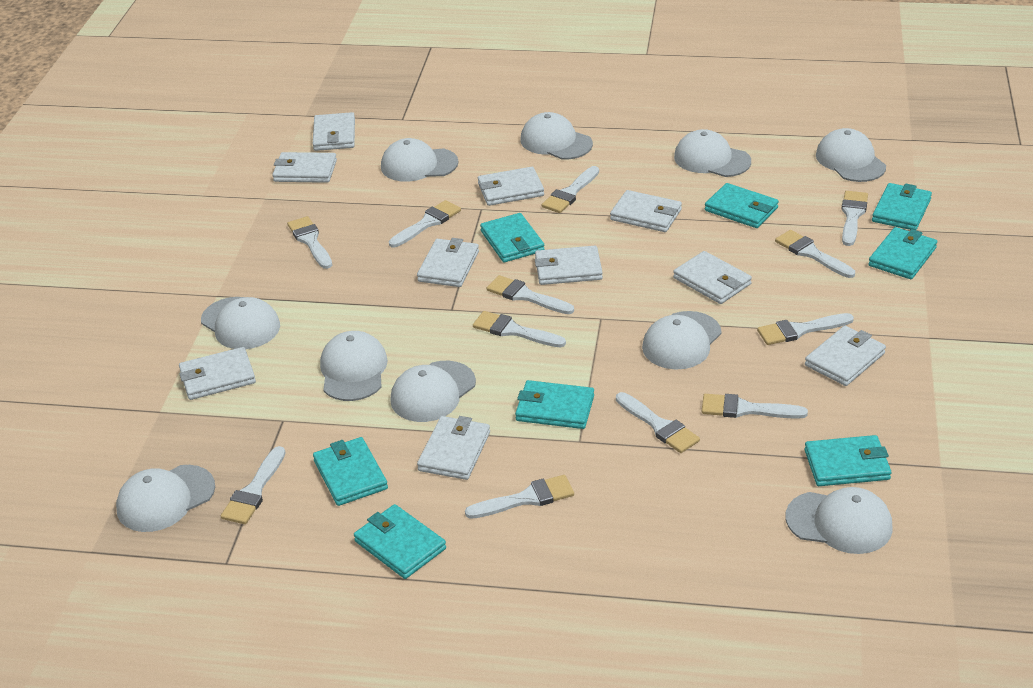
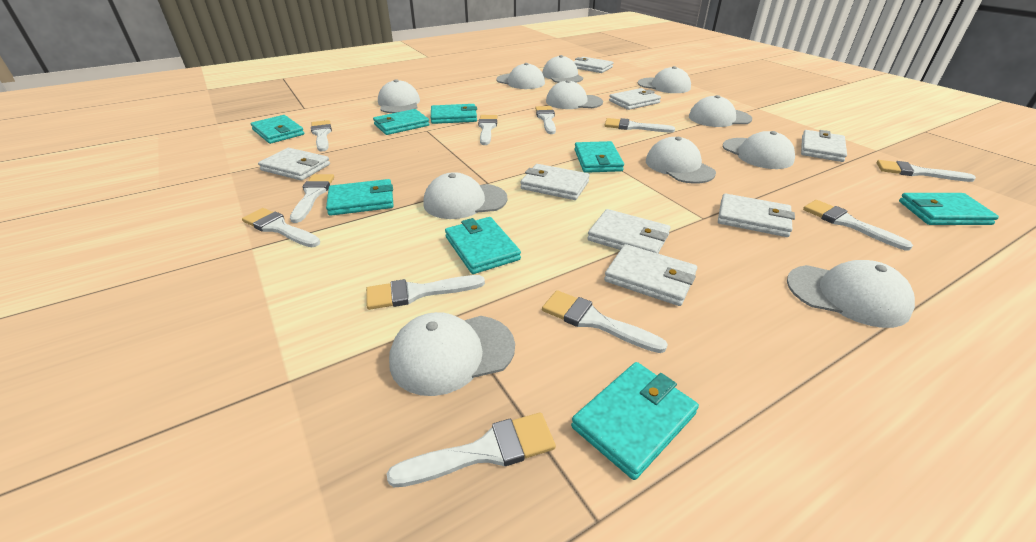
white brush: 12 -> 11
white cap: 10 -> 11
white wallet: 10 -> 8

